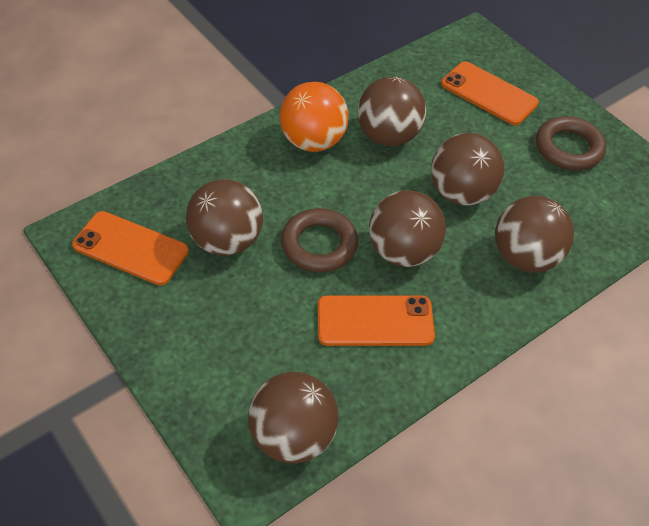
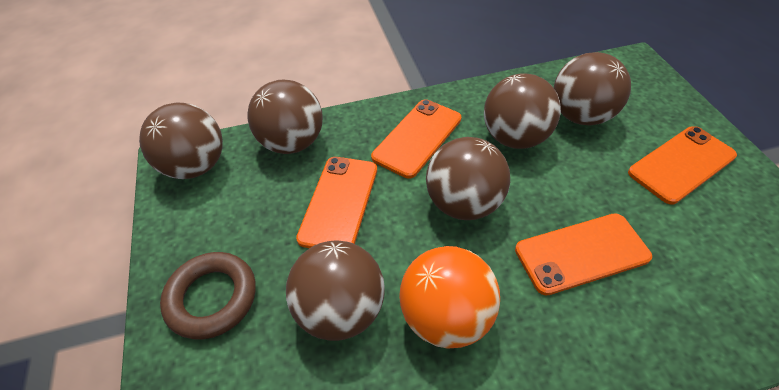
brown ring: 2 -> 1
orange phone: 3 -> 4

